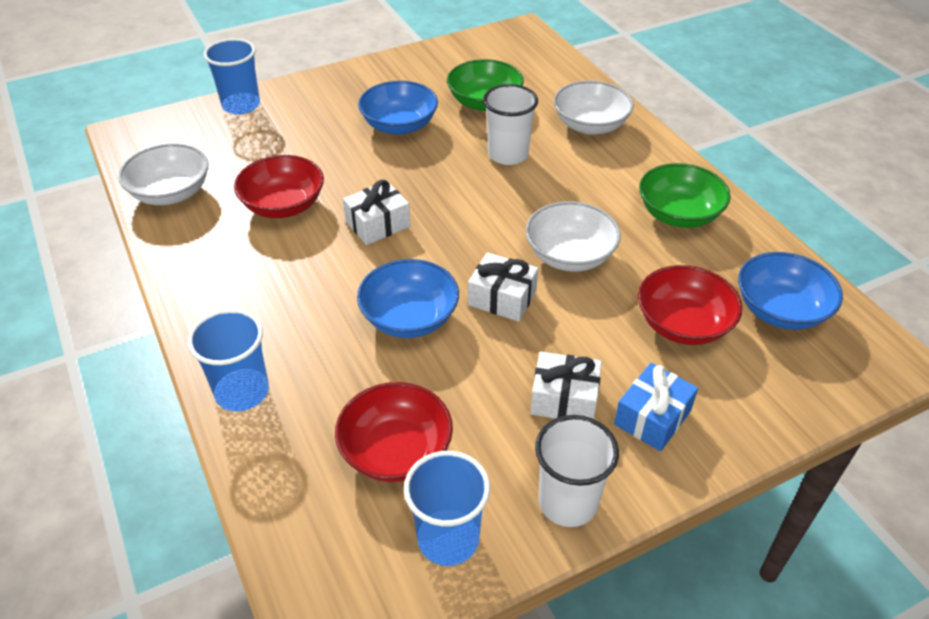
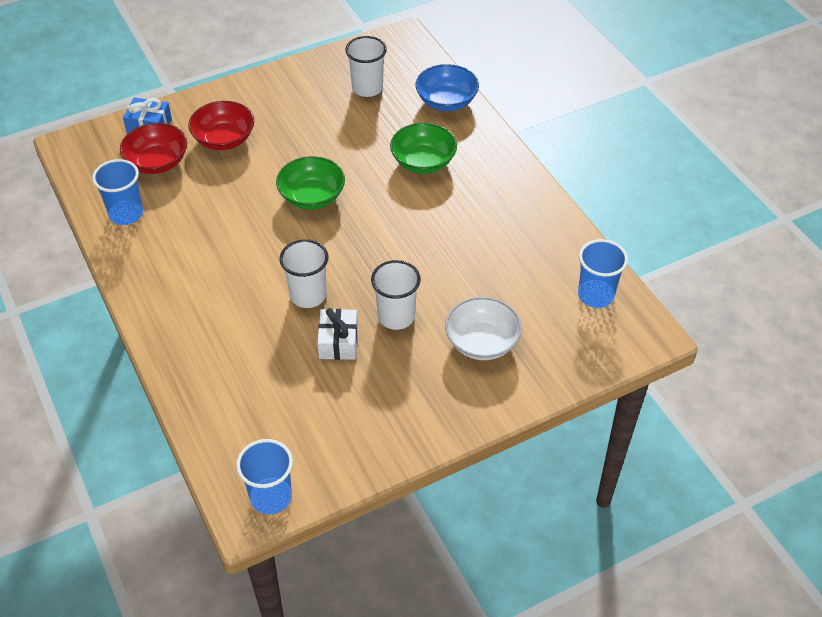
blue bowl: 3 -> 1
red bowl: 3 -> 2
white bowl: 3 -> 1
white cup: 2 -> 3
white gift: 3 -> 1

